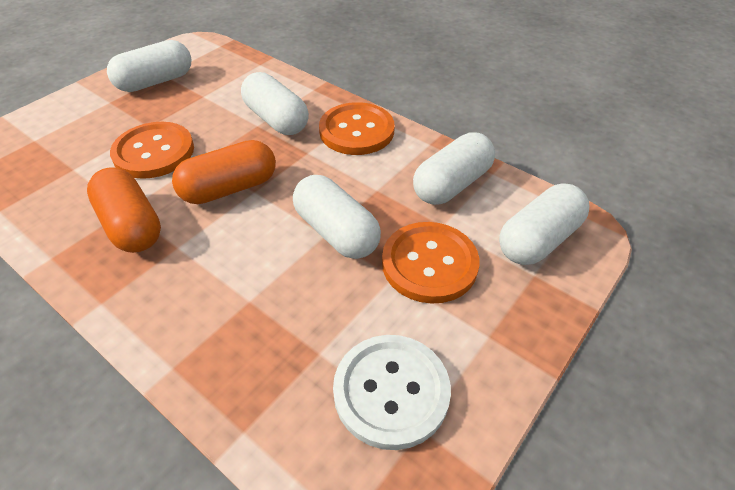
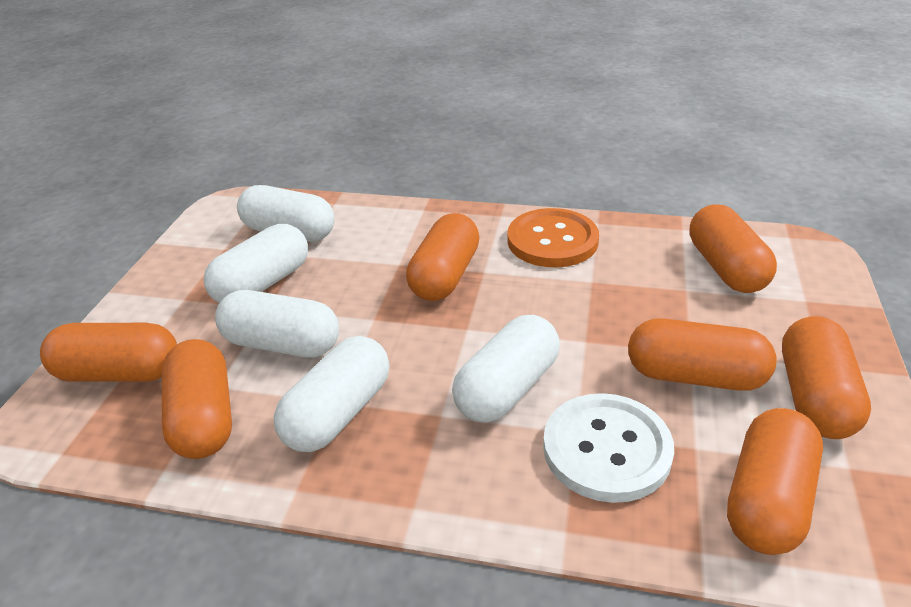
orange button: 3 -> 1
orange capsule: 2 -> 7

